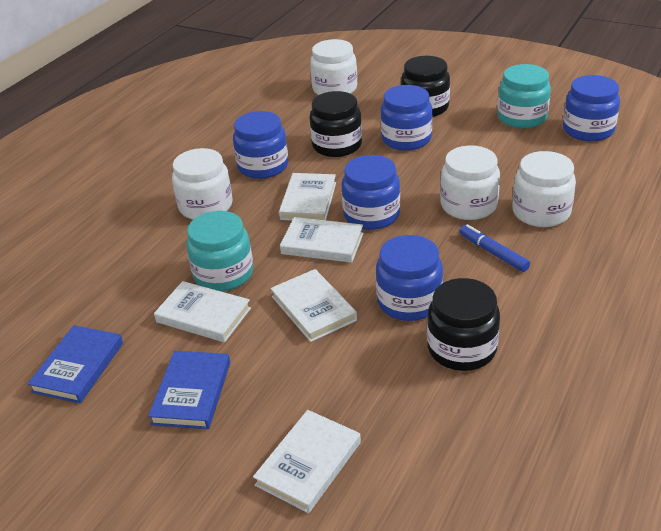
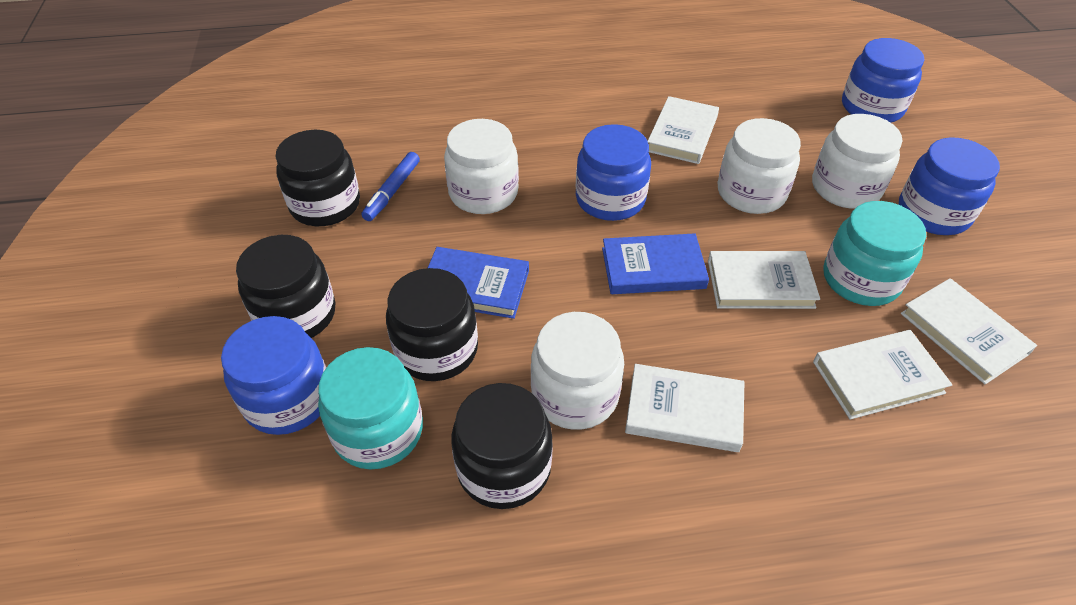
black jar: 3 -> 4
blue jar: 5 -> 4

